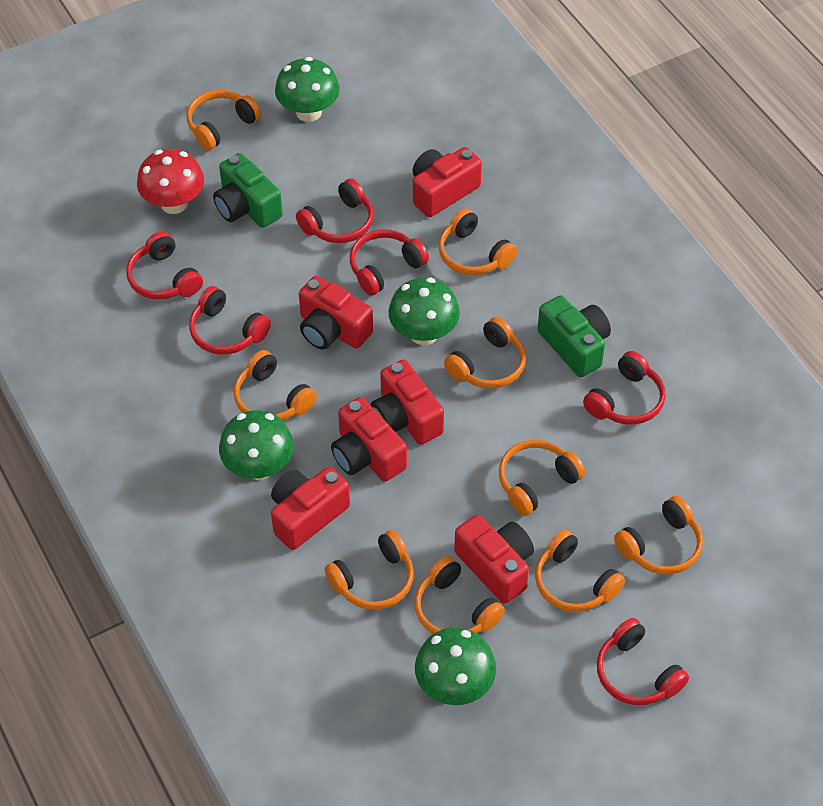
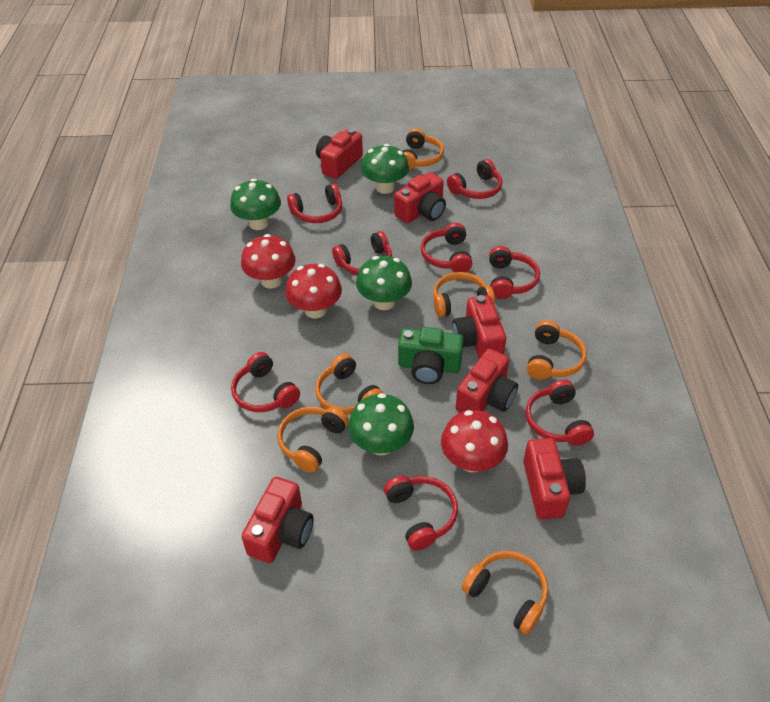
green camera: 2 -> 1
orange headphones: 9 -> 6
red headphones: 6 -> 8
red mushroom: 1 -> 3

